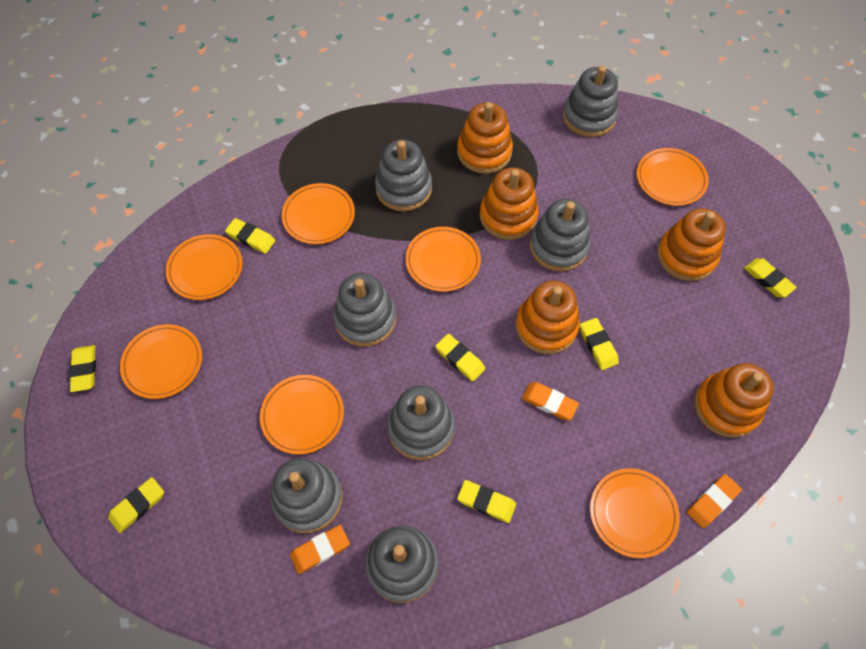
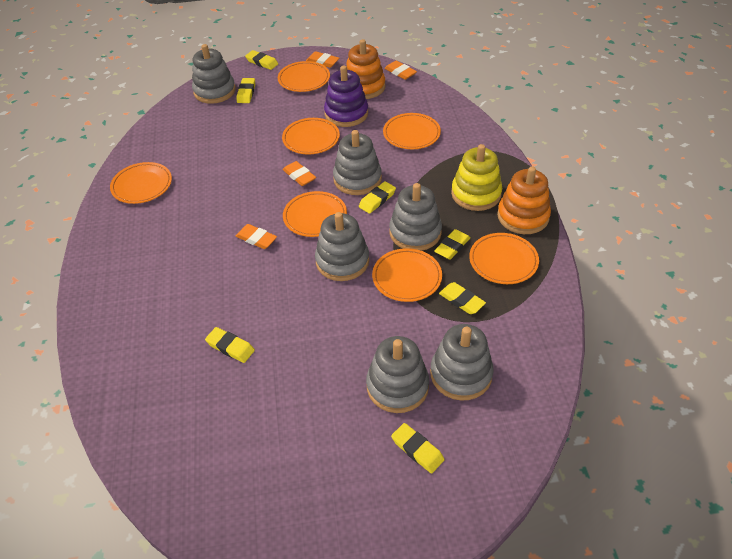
grey stacking toy: 7 -> 6
orange eraser: 3 -> 4
orange stacking toy: 5 -> 2
purple stacking toy: 0 -> 1
yellow stacking toy: 0 -> 1

